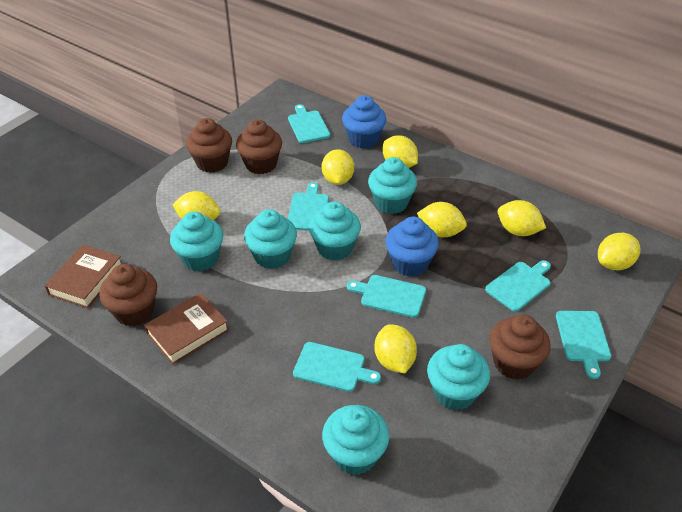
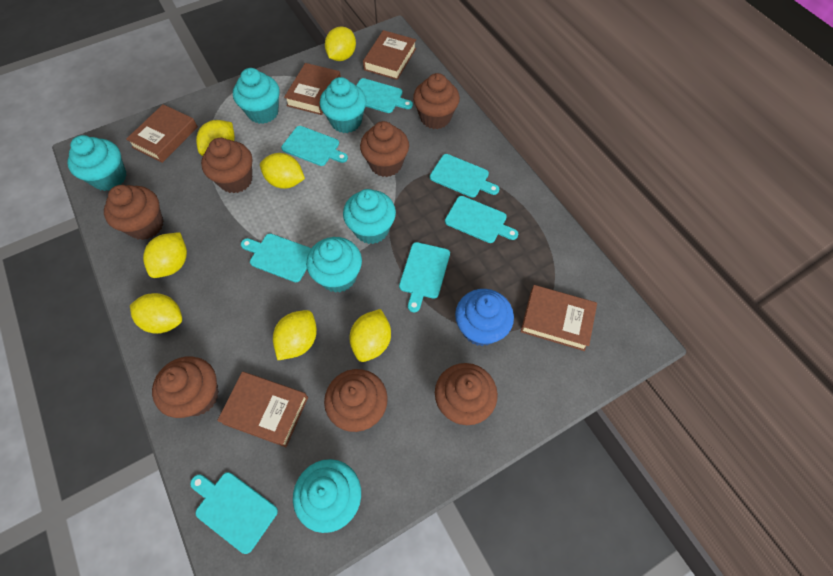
blue cupcake: 2 -> 1
brown book: 2 -> 5
brown cupcake: 4 -> 7
turquoise cutting board: 6 -> 7

